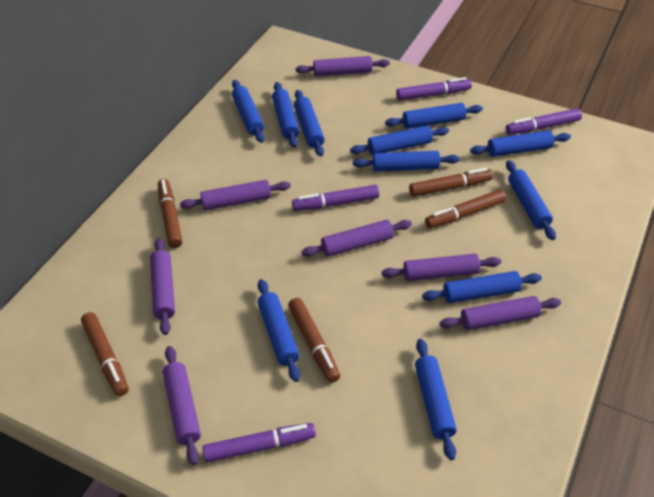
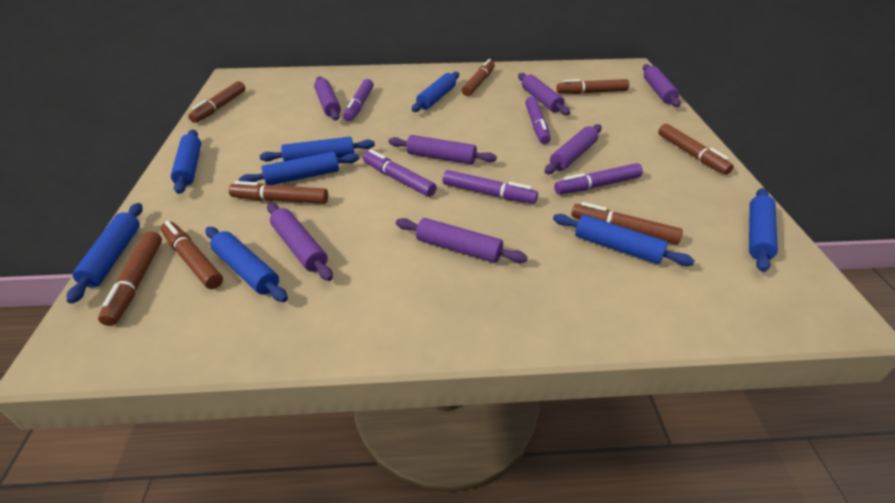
blue rolling pin: 11 -> 8
brown marker: 5 -> 8
purple marker: 4 -> 5

